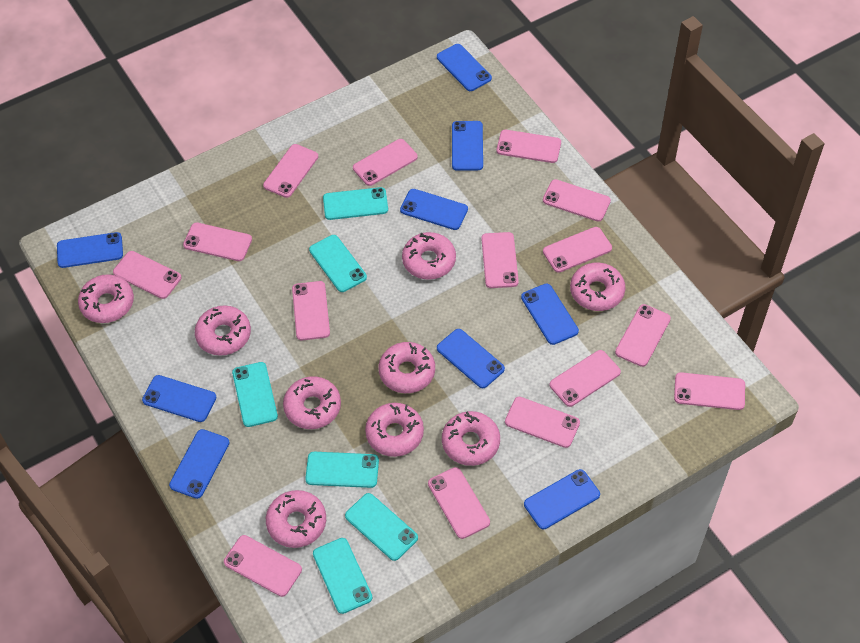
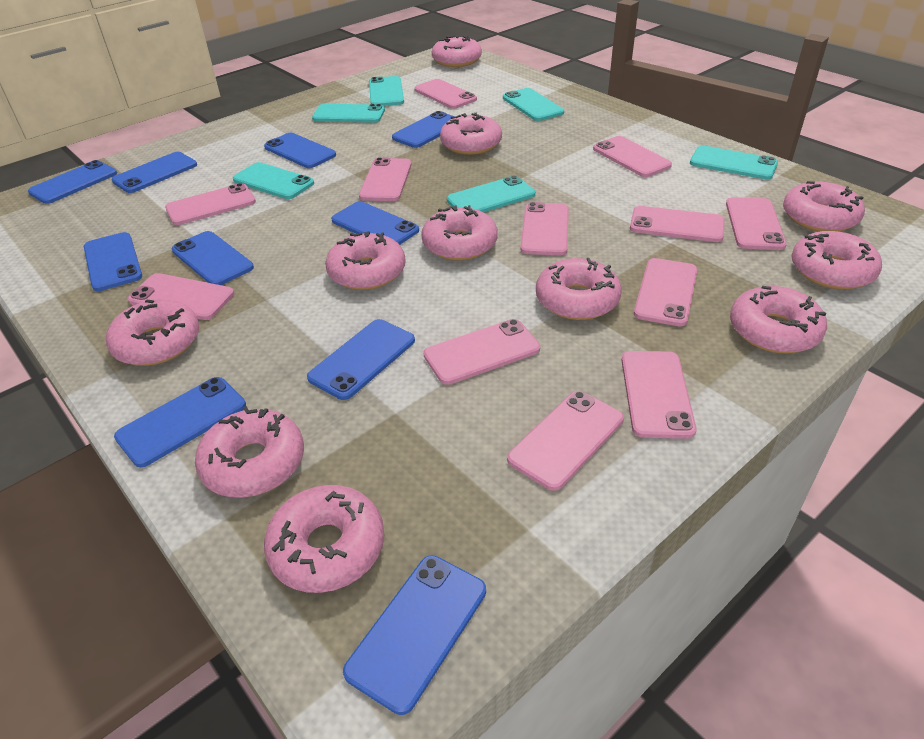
blue phone: 9 -> 10
pink donut: 9 -> 11
pink phone: 15 -> 12

